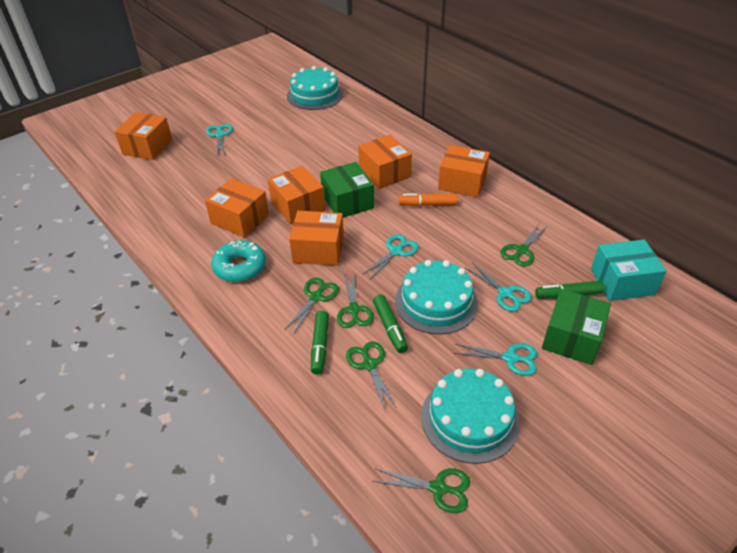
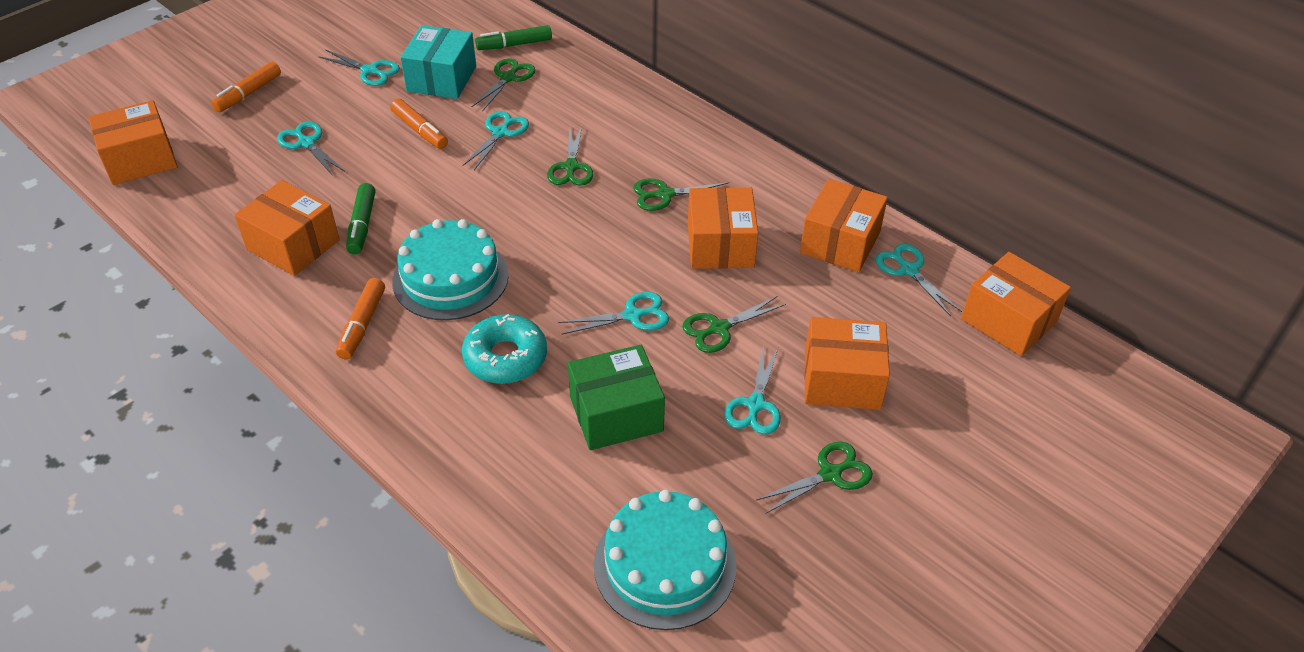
green box: 2 -> 1
green marker: 3 -> 2
orange marker: 1 -> 3
turquoise cake: 3 -> 2
turquoise scissors: 4 -> 6

